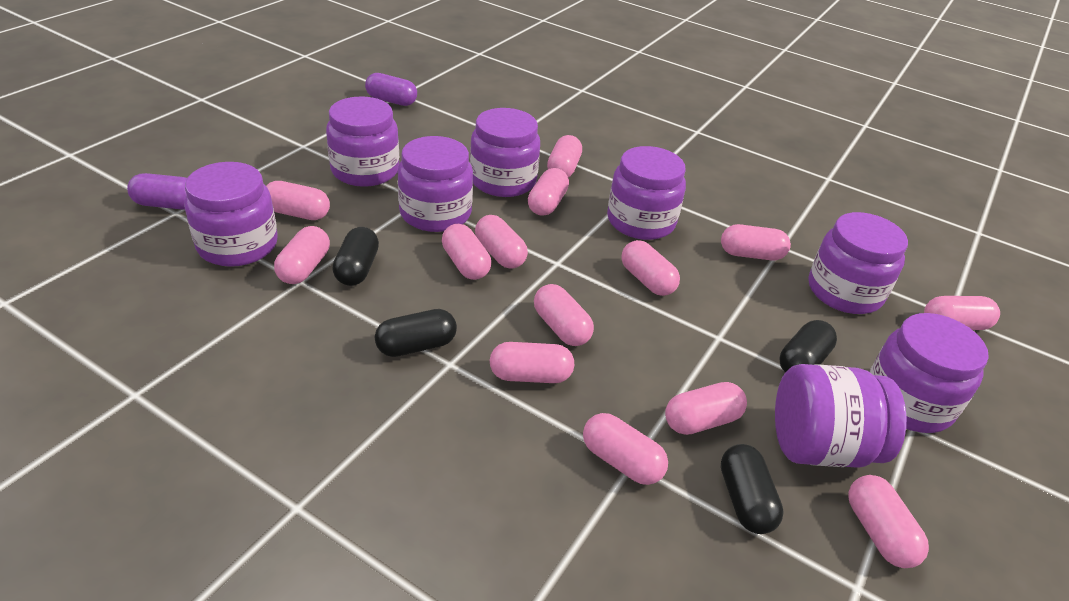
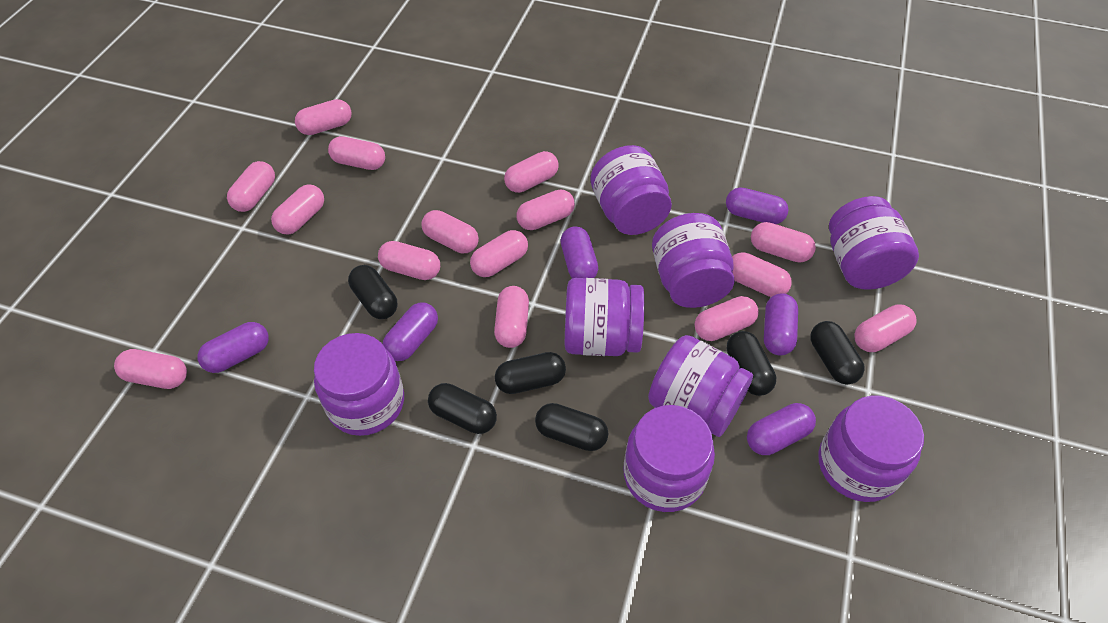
black capsule: 4 -> 6
pink capsule: 14 -> 15
purple capsule: 2 -> 6

